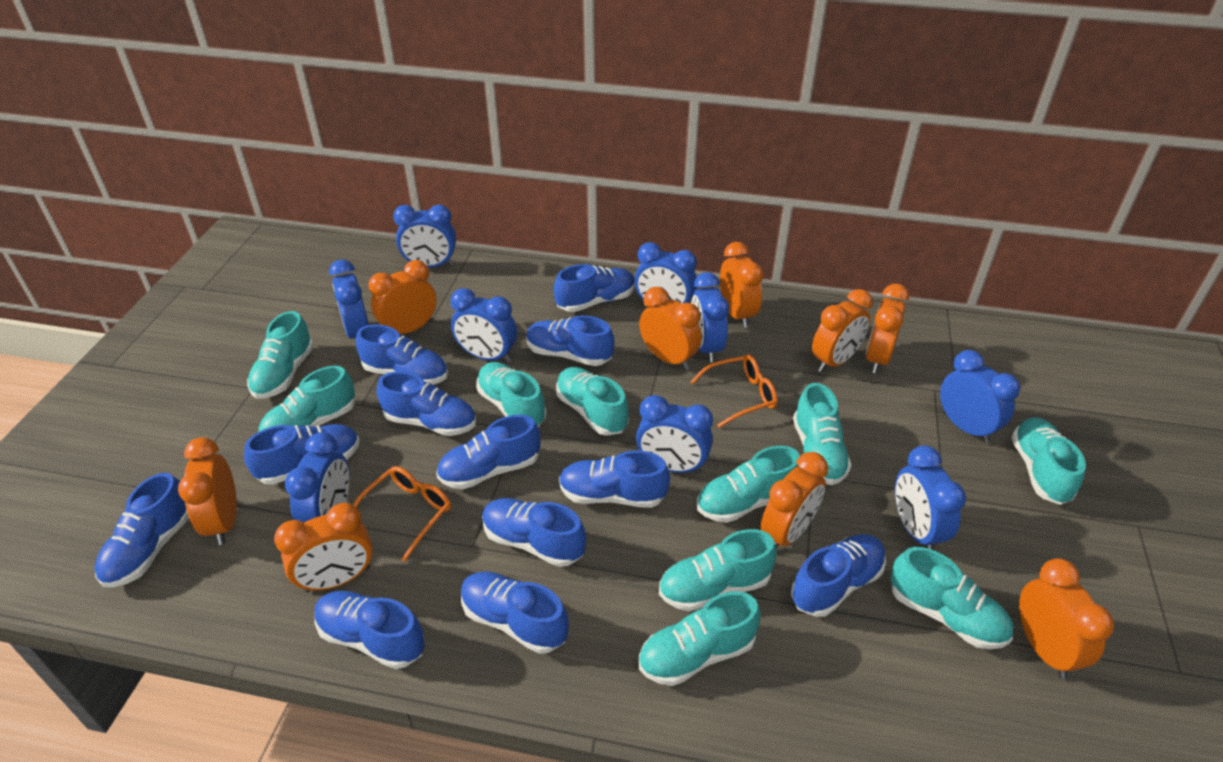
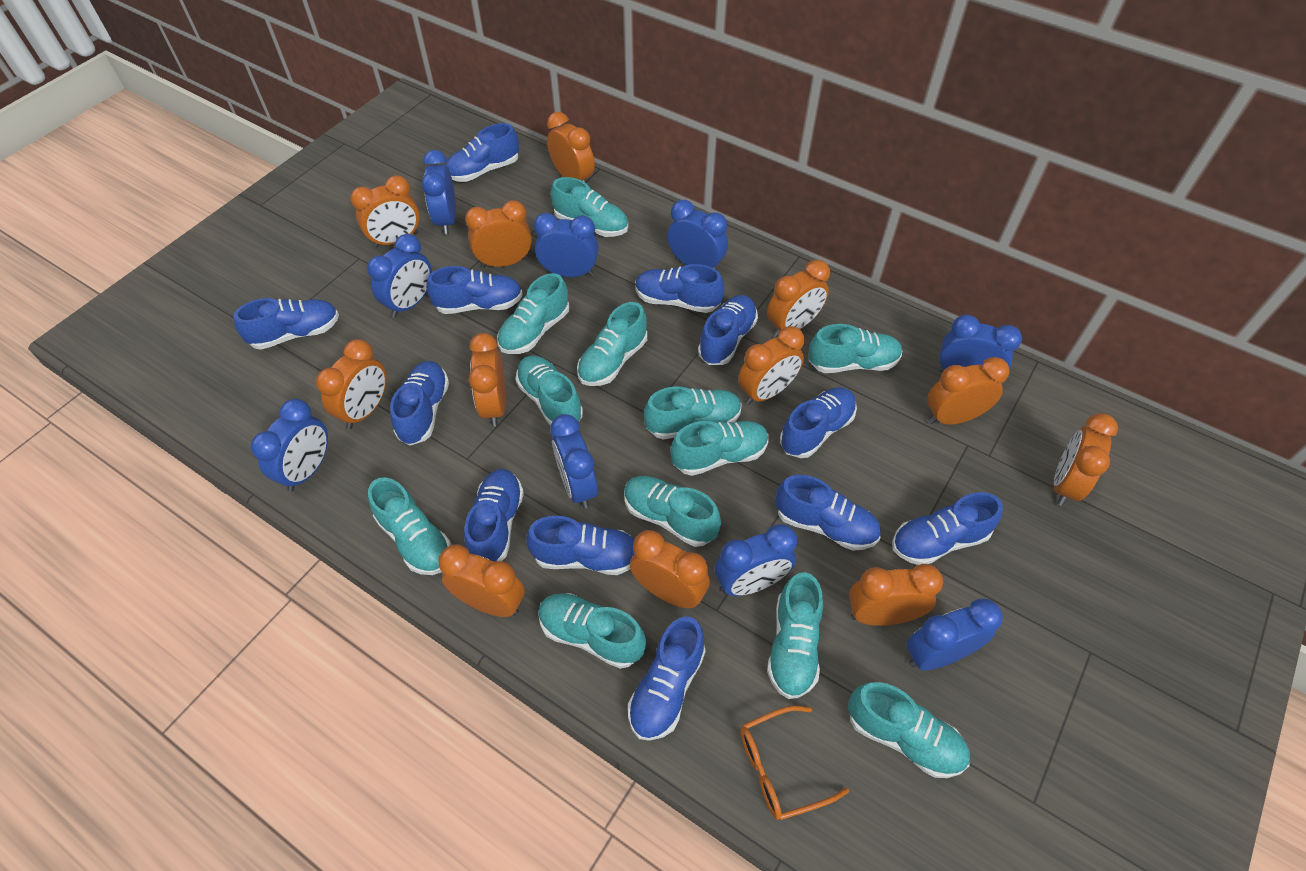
orange clock: 9 -> 12
orange glasses: 2 -> 1
turquoise shoe: 10 -> 12

